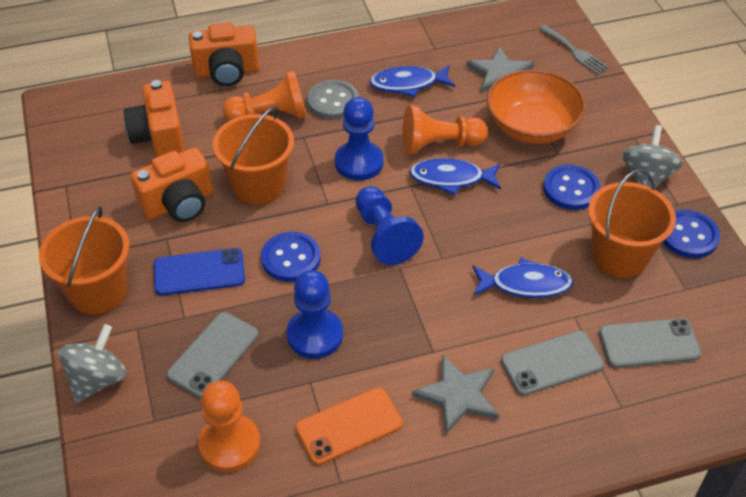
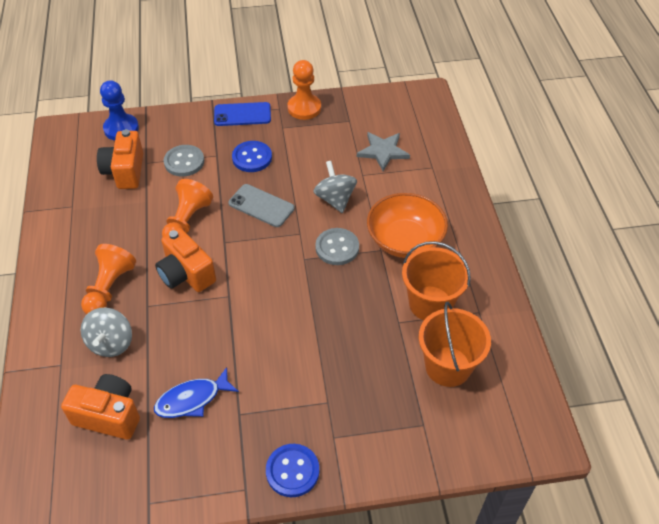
blue button: 3 -> 2
blue fish: 3 -> 1
blue pawn: 3 -> 1
grey button: 1 -> 2
grey fork: 1 -> 0
grey phone: 3 -> 1
grey star: 2 -> 1
orange bucket: 3 -> 2
orange phone: 1 -> 0

